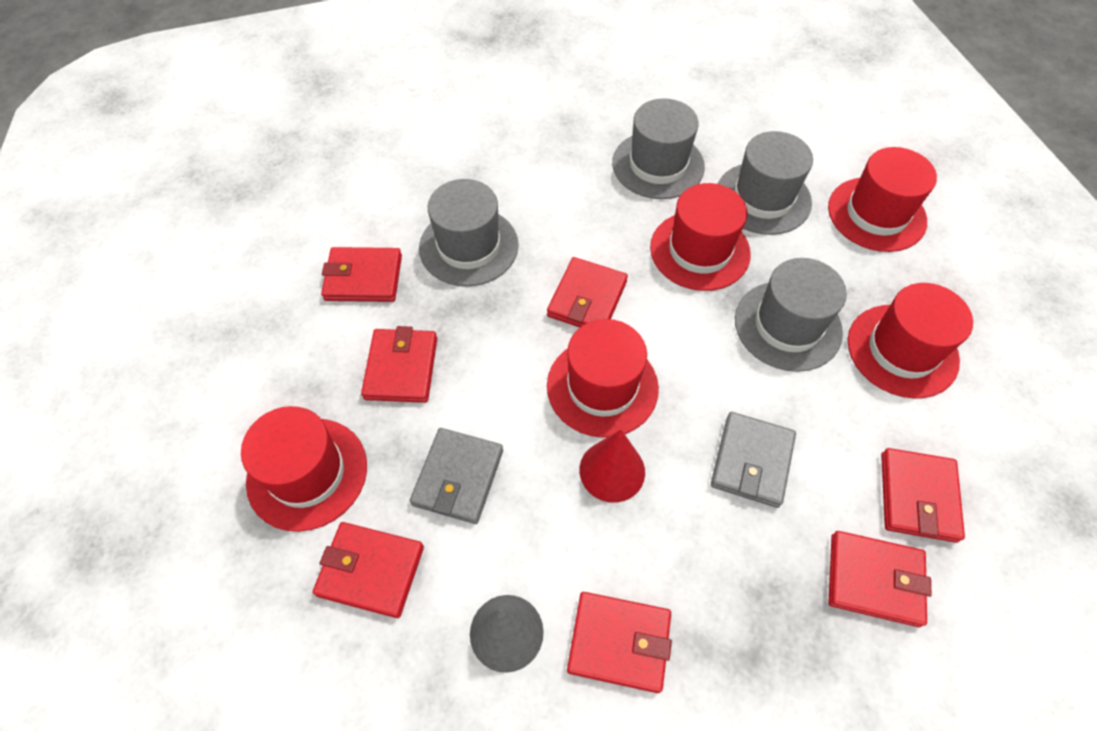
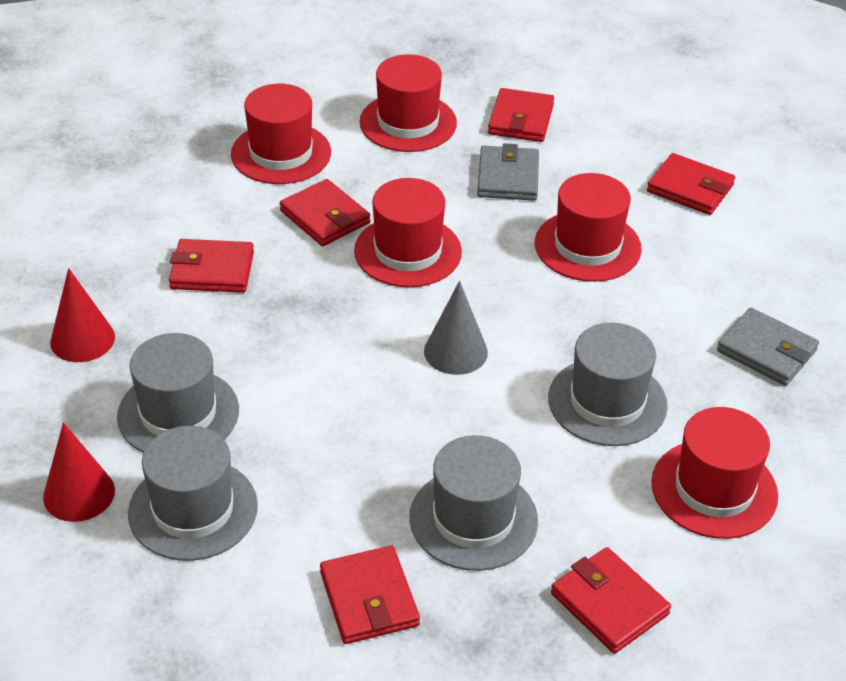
red cone: 1 -> 2
red wallet: 7 -> 6

